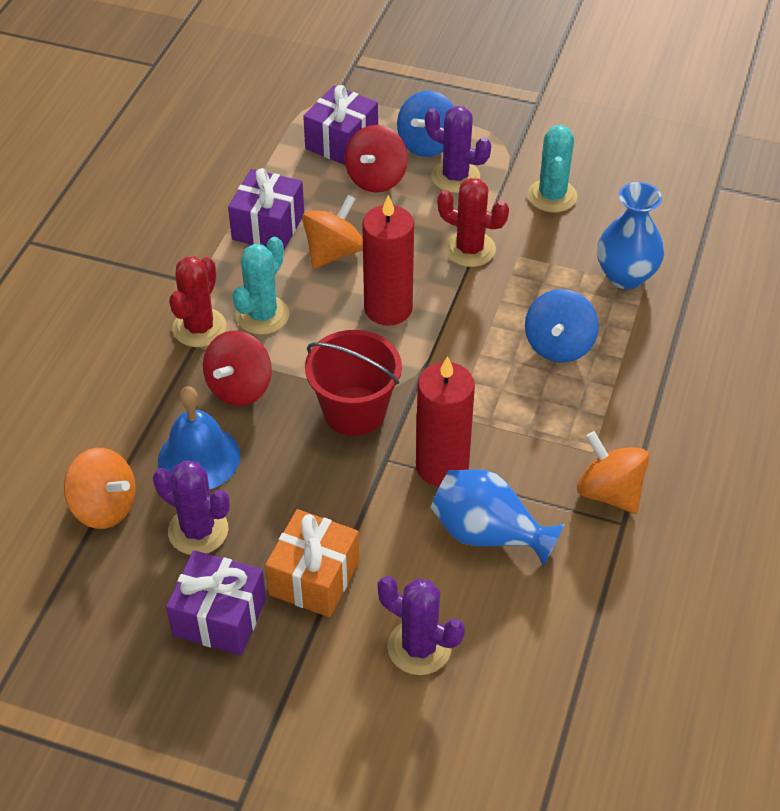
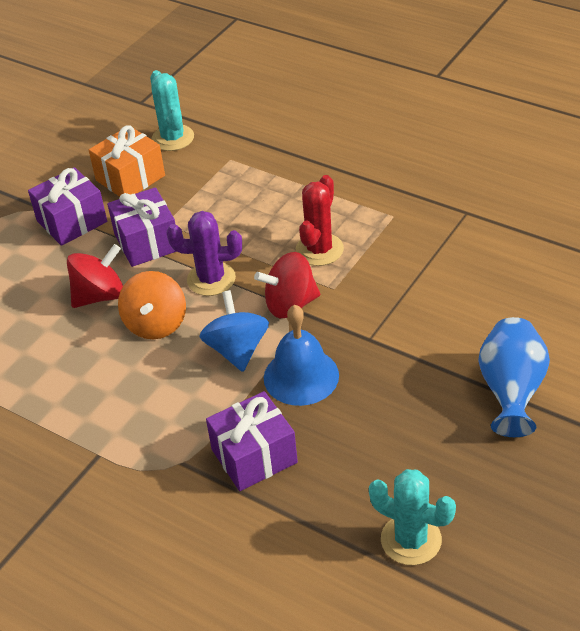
blue spinning top: 2 -> 1
blue vase: 2 -> 1
orange spinning top: 3 -> 1
purple cactus: 3 -> 1
red bucket: 1 -> 0
red cactus: 2 -> 1
red candle: 2 -> 0

